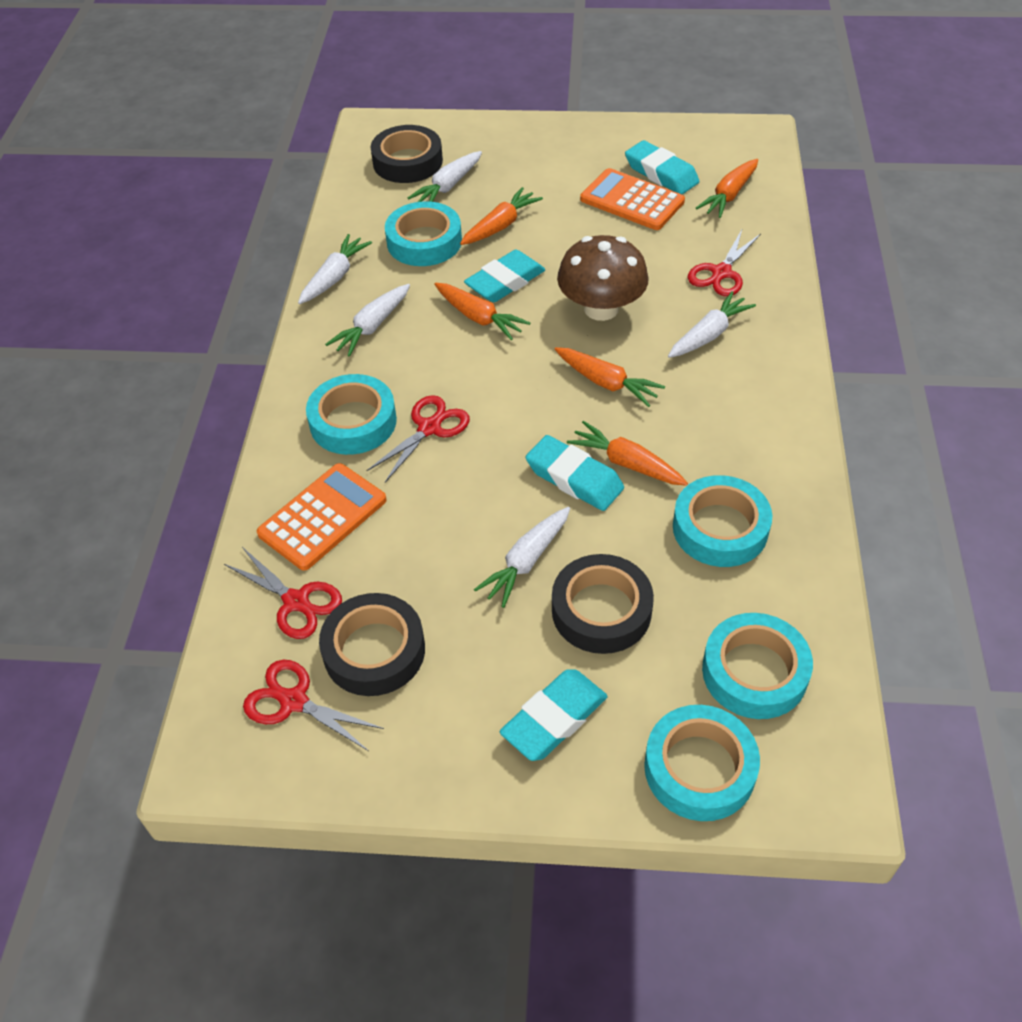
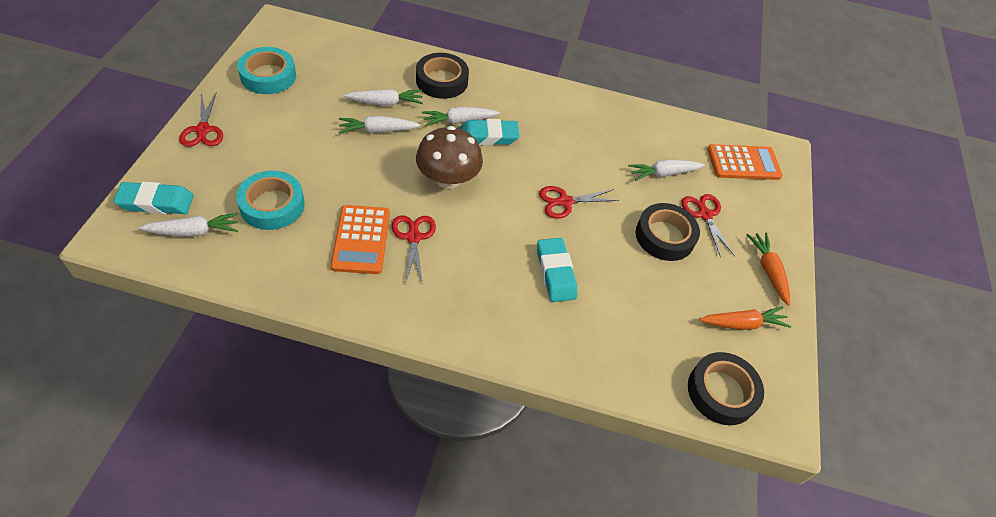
orange carrot: 5 -> 2
turquoise eraser: 4 -> 3
turquoise tape: 5 -> 2

